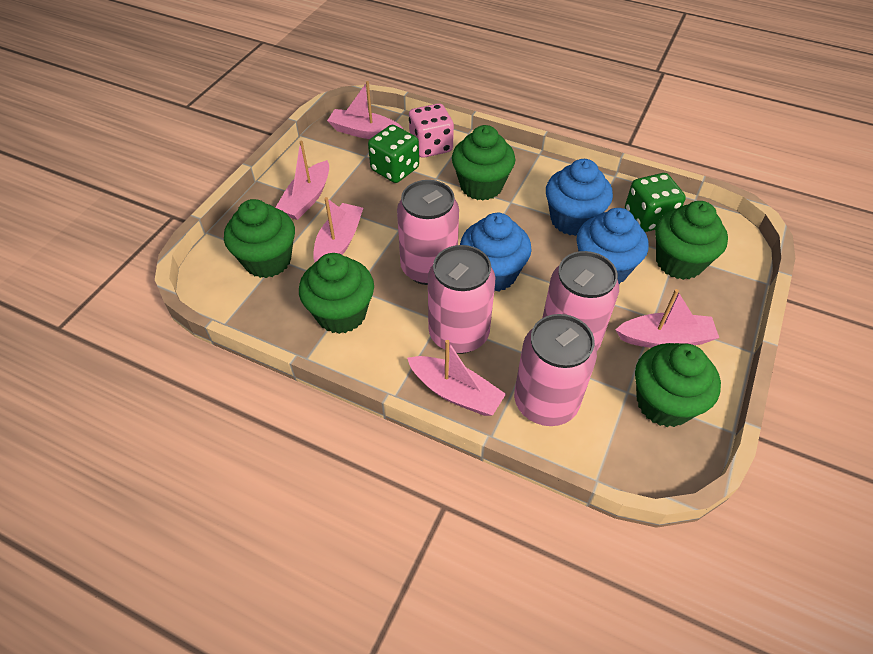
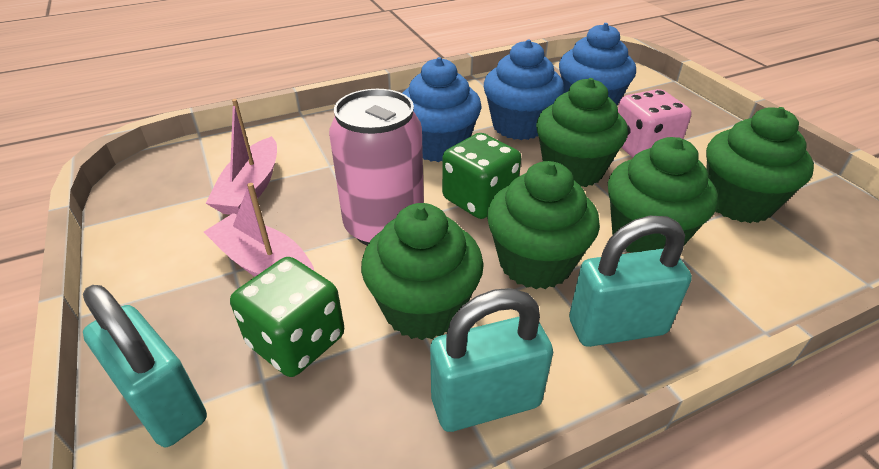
pink boat: 5 -> 2
pink can: 4 -> 1
turquoise padlock: 0 -> 3

